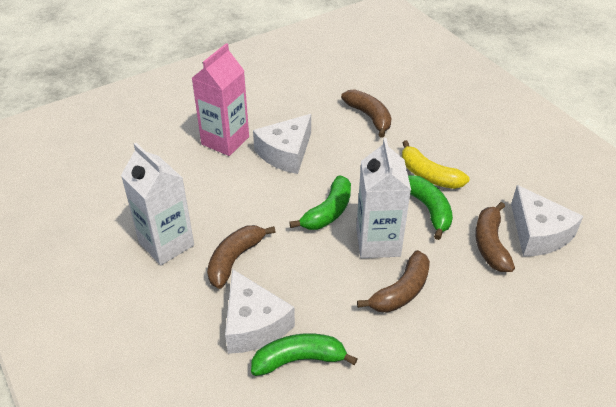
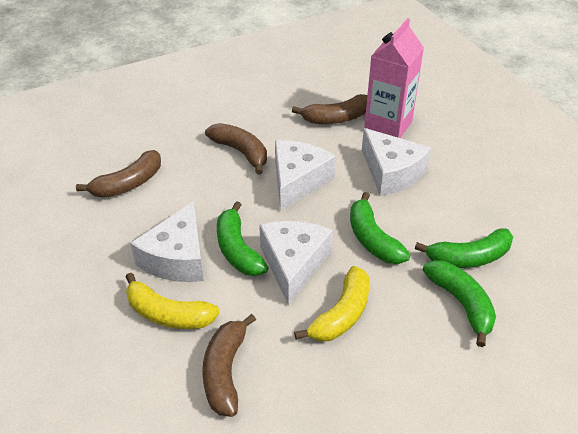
green banana: 3 -> 4
white carton: 2 -> 0
white cheese: 3 -> 4
yellow banana: 1 -> 2

